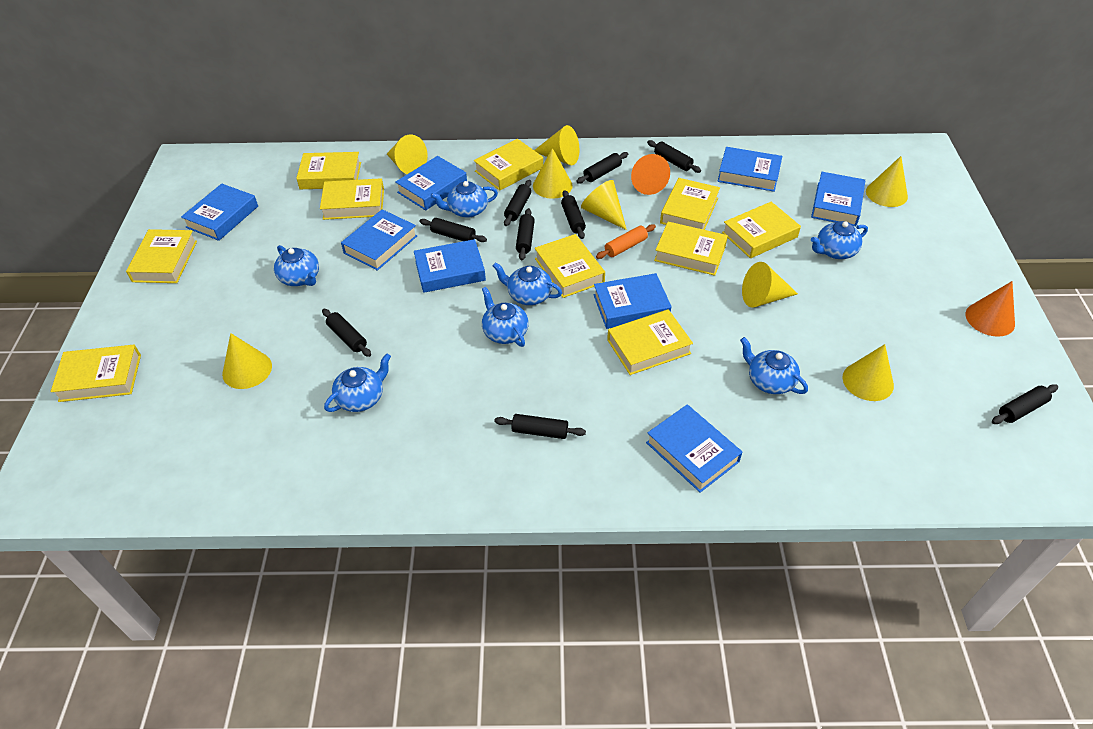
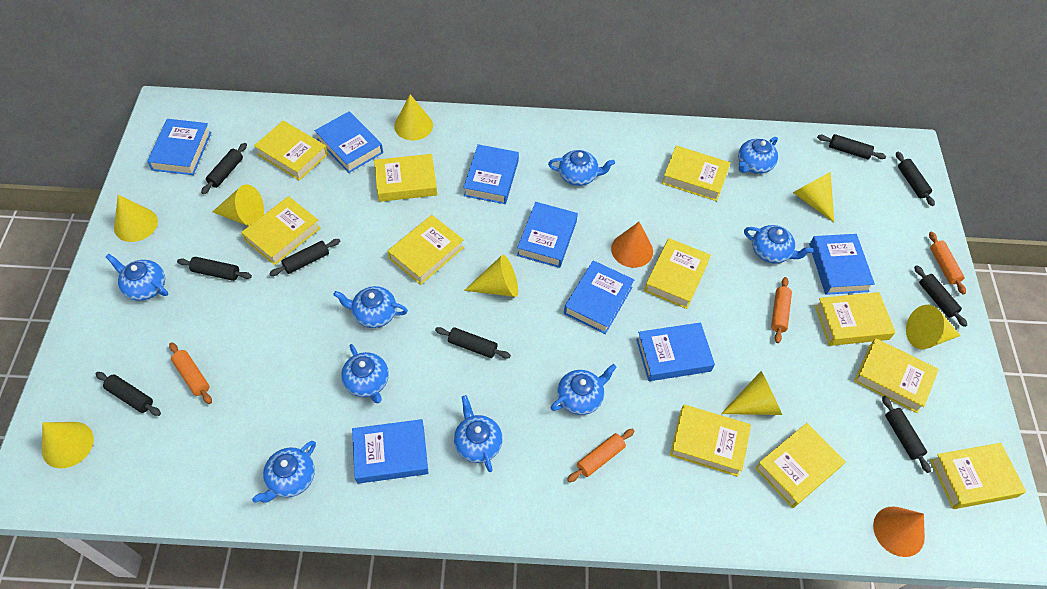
blue teapot: 7 -> 9
orange rolling pin: 1 -> 4
yellow book: 10 -> 11

